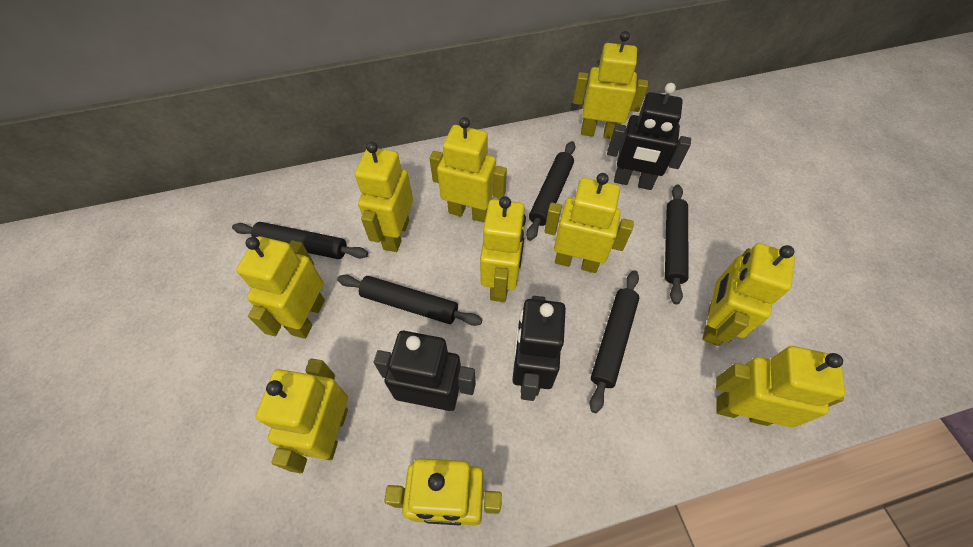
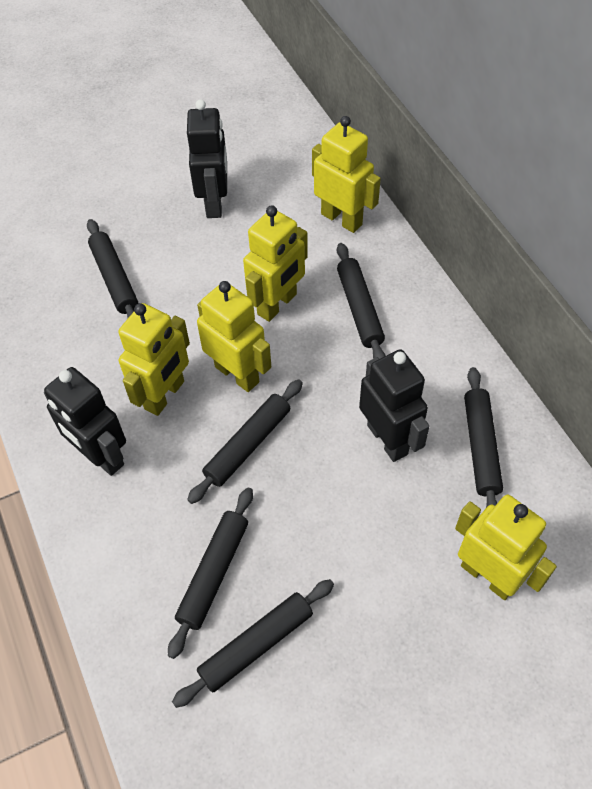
black rolling pin: 5 -> 6
yellow robot: 10 -> 5

